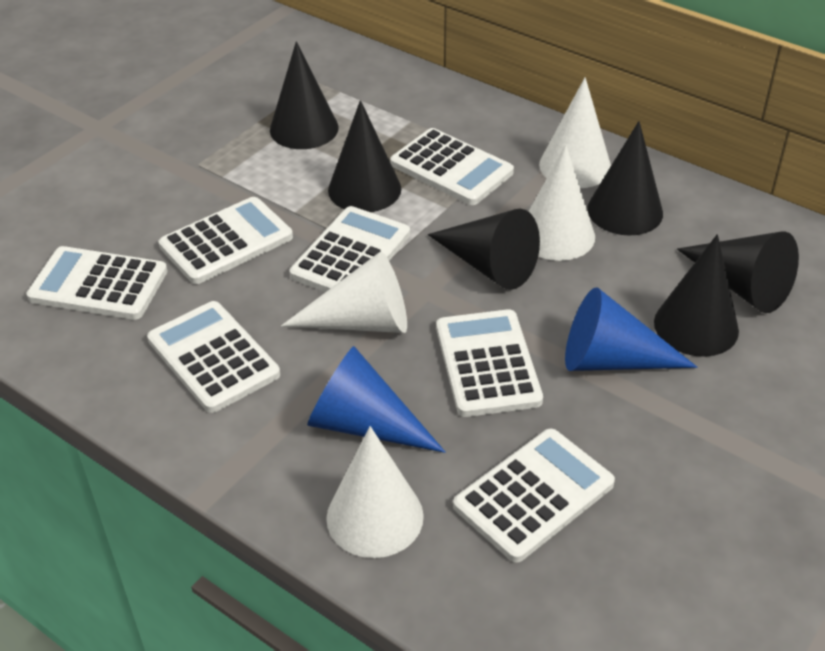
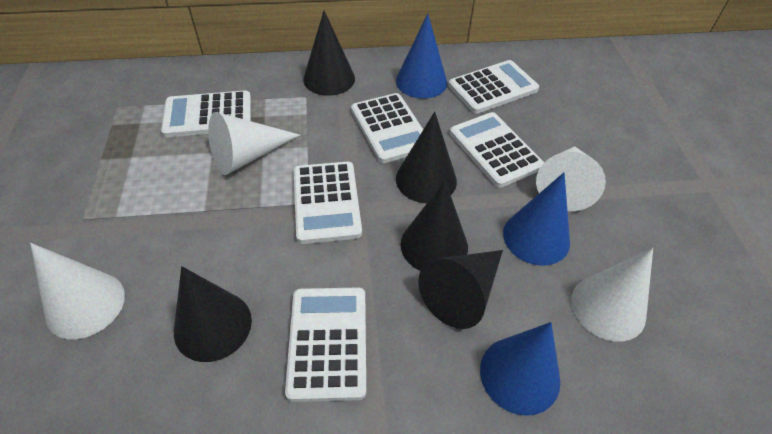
black cone: 6 -> 5
blue cone: 2 -> 3
white calculator: 7 -> 6

